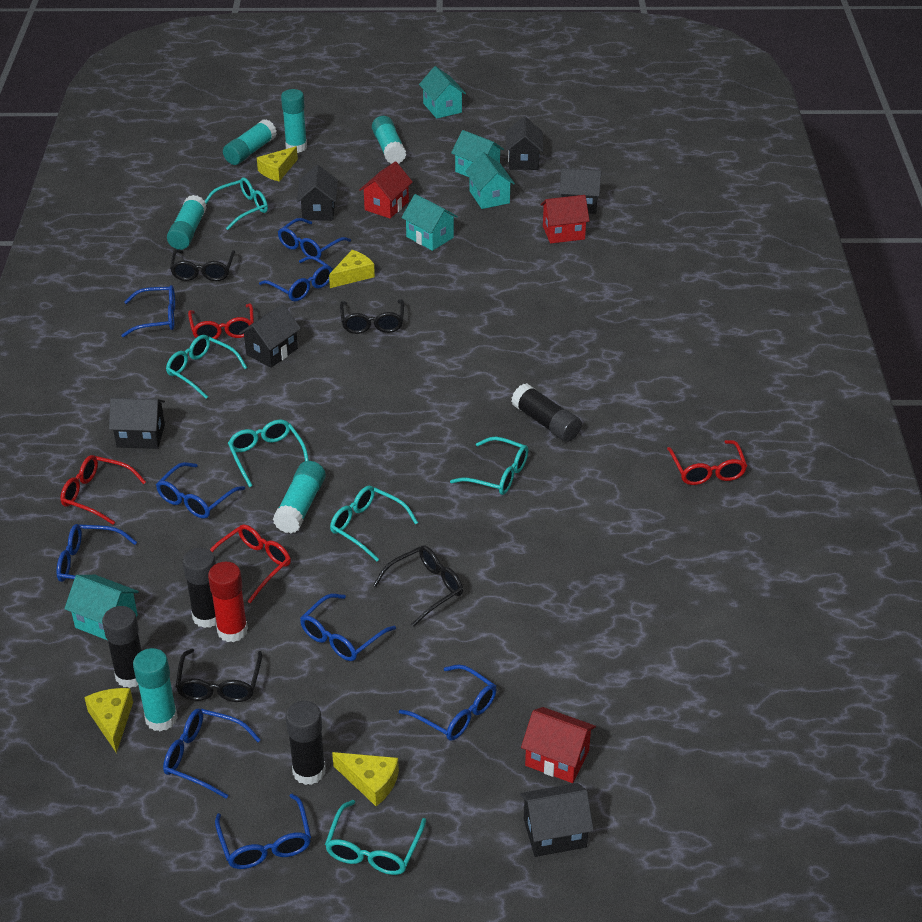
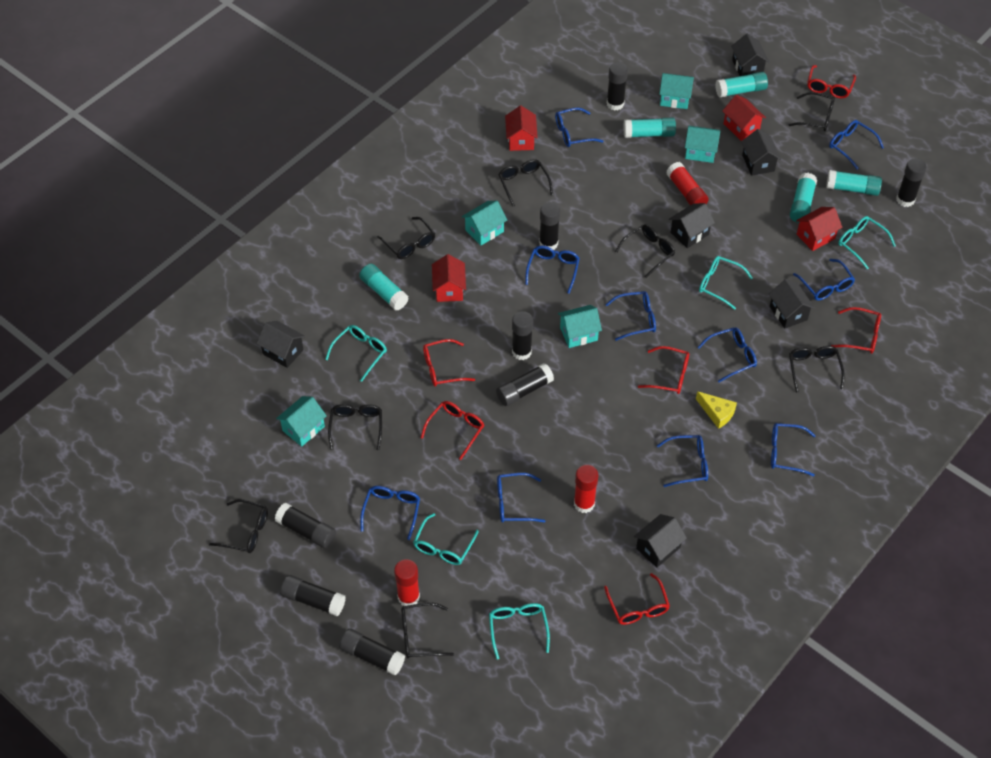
black glasses: 4 -> 8
black glue stick: 4 -> 8
blue glasses: 9 -> 10
red glasses: 4 -> 6
red glue stick: 1 -> 3
red house: 3 -> 4
turquoise glasses: 6 -> 5
turquoise glue stick: 6 -> 5
yellow cheese: 4 -> 1

